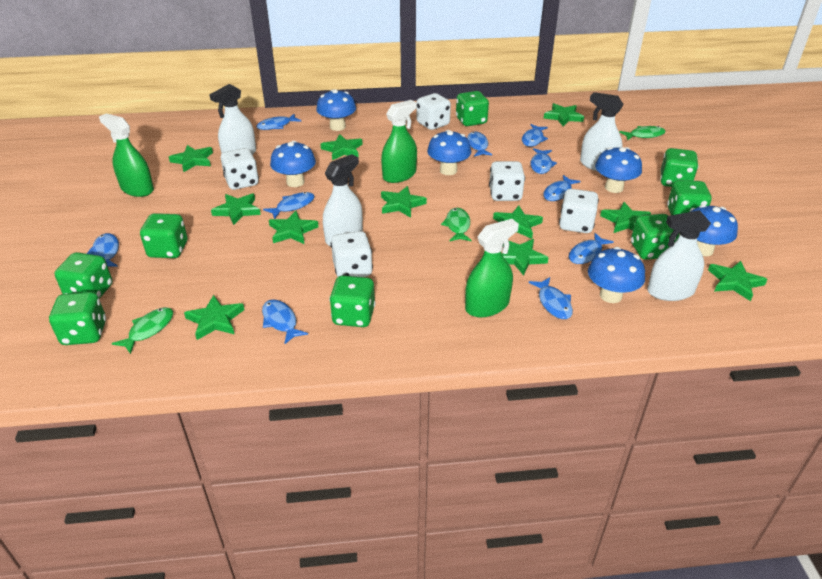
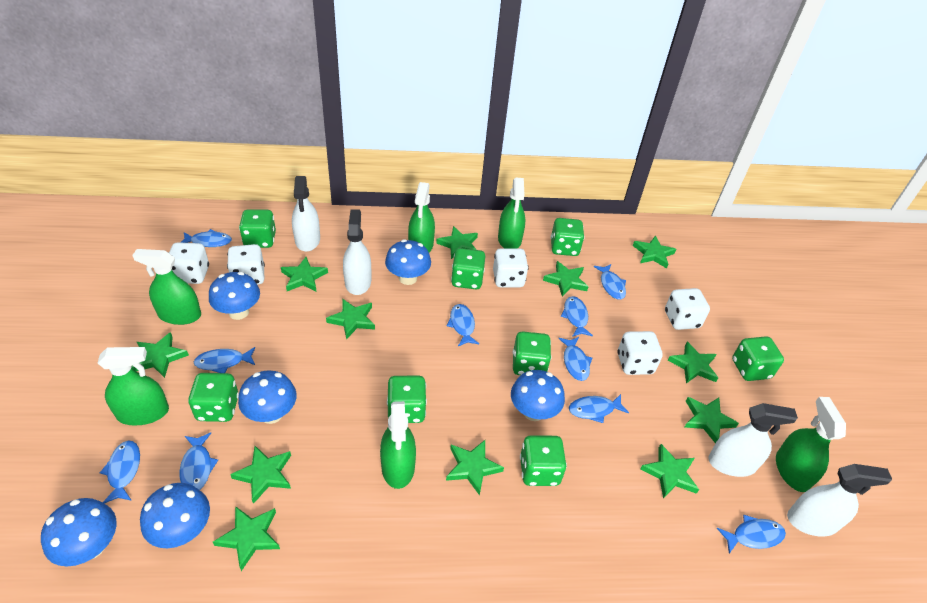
green fish: 3 -> 0
green spray bottle: 3 -> 6
green star: 11 -> 12

